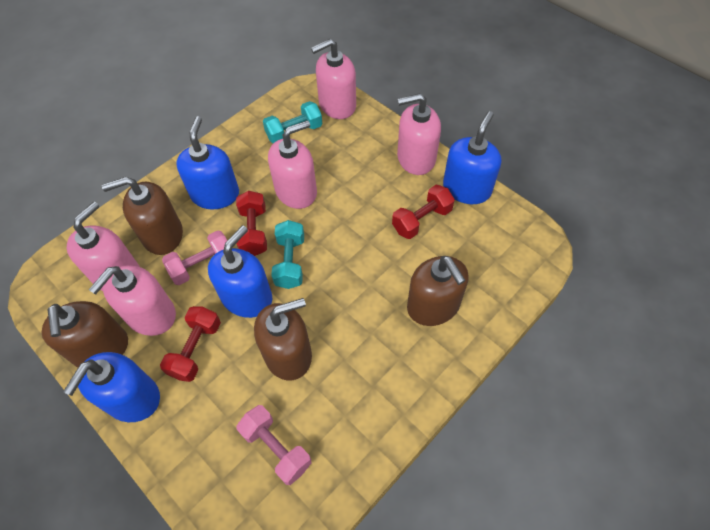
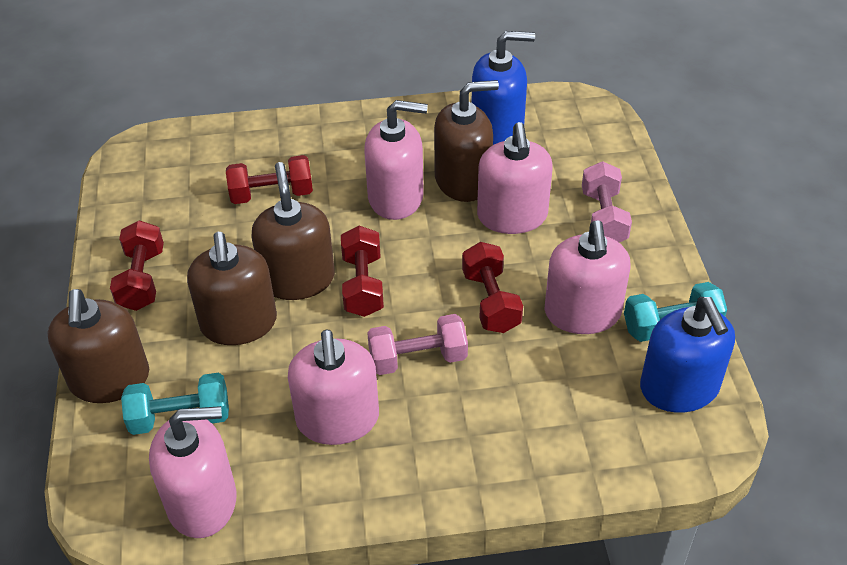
blue soap dispenser: 4 -> 2
red dumbbell: 3 -> 4

